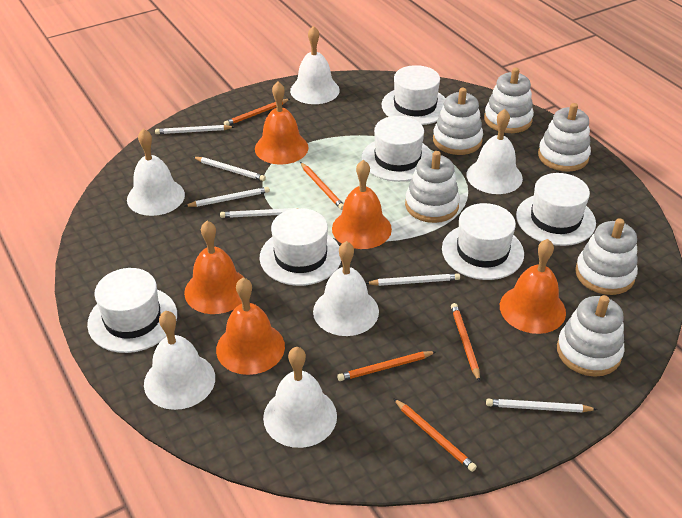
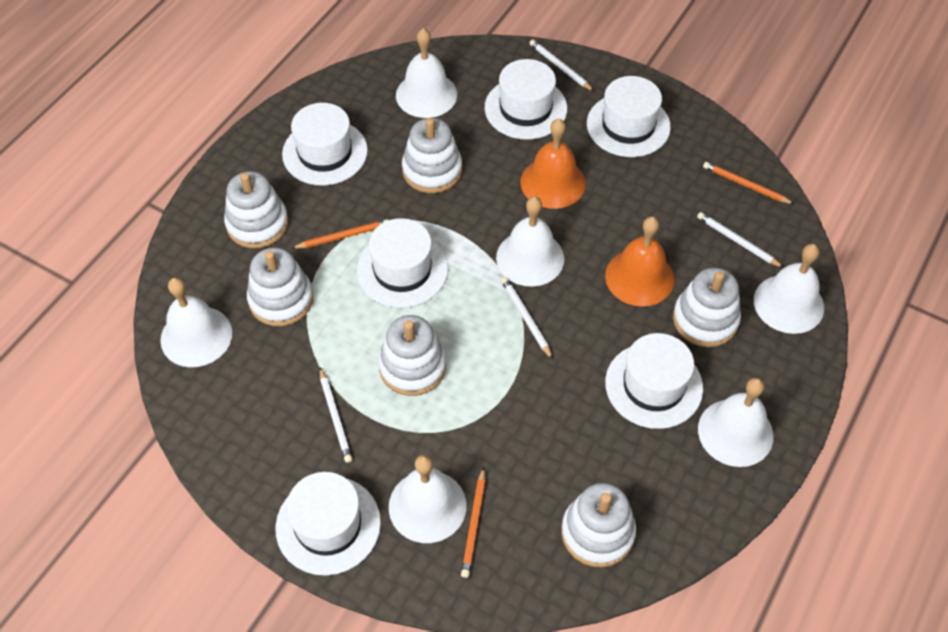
orange bell: 5 -> 2
orange pencil: 5 -> 3
white pencil: 6 -> 4

